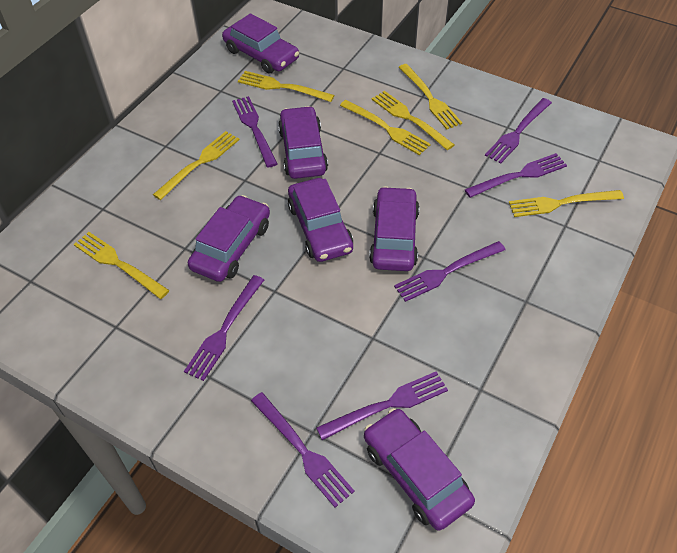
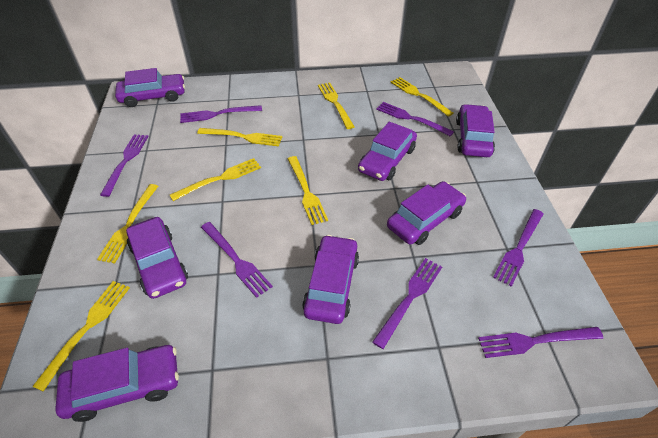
purple car: 6 -> 7

